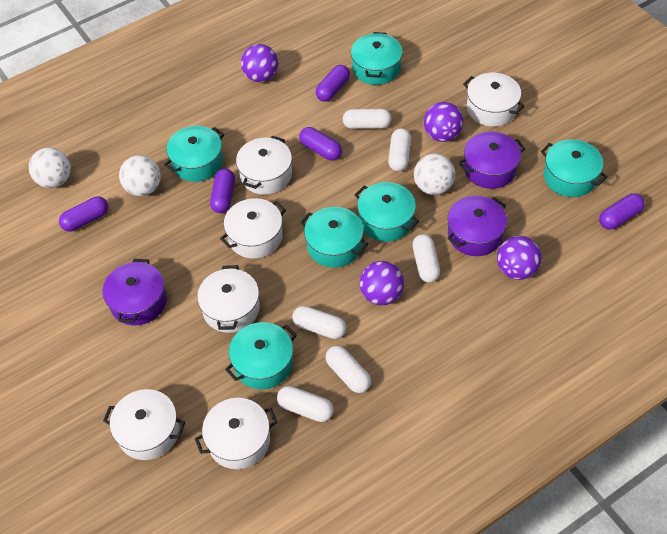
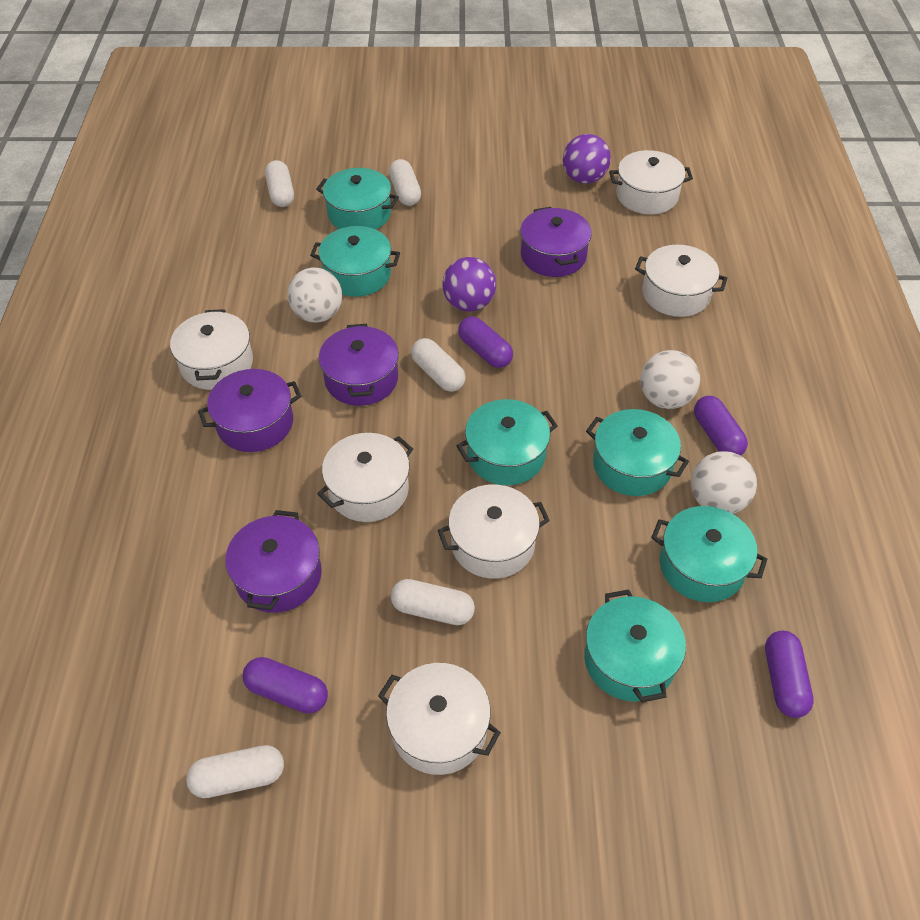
purple ball: 4 -> 2
purple capsule: 5 -> 4
purple pot: 3 -> 4
white capsule: 6 -> 5

